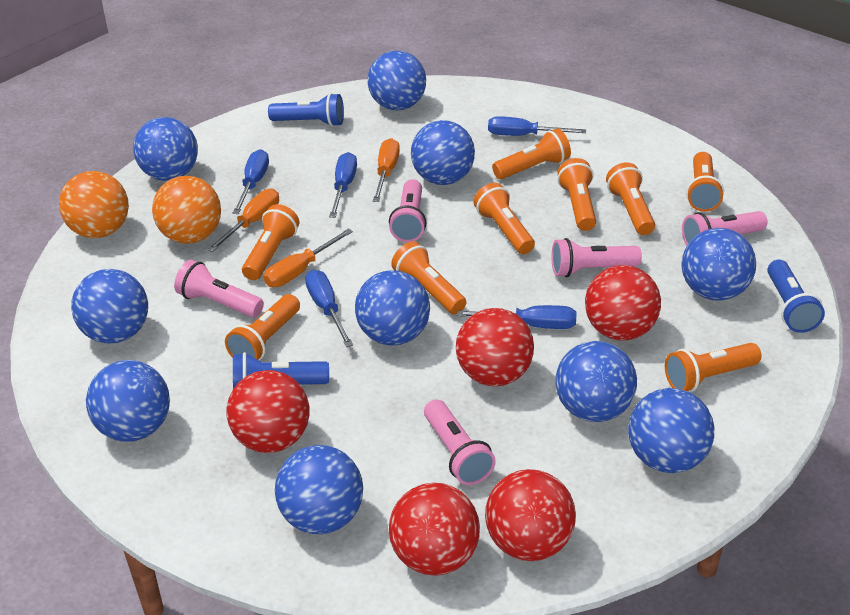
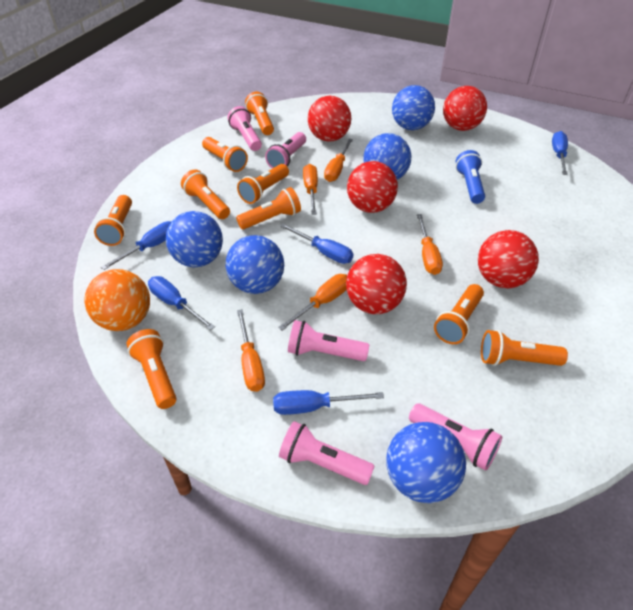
blue ball: 10 -> 5
blue flashlight: 3 -> 1
orange ball: 2 -> 1
orange screwdriver: 3 -> 5

